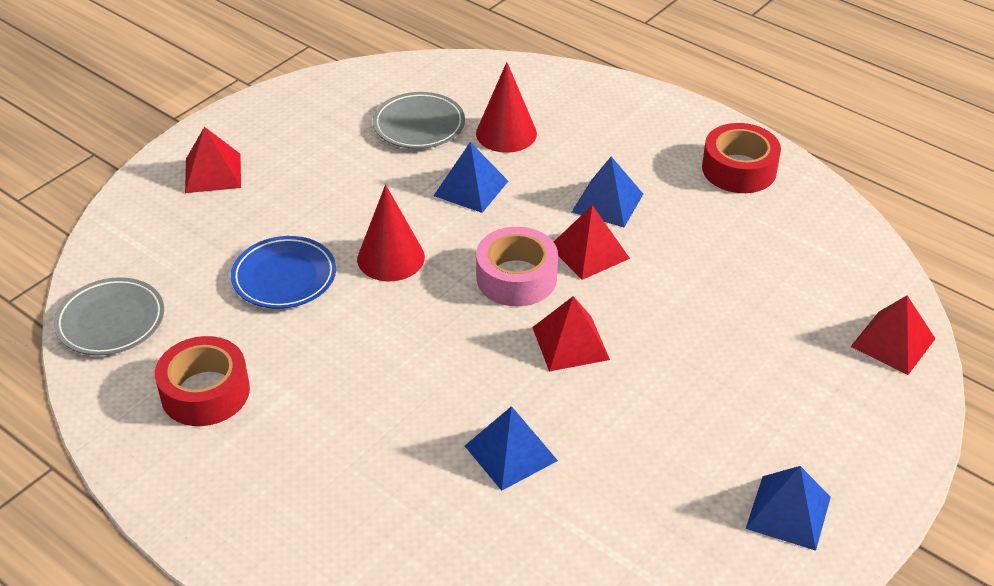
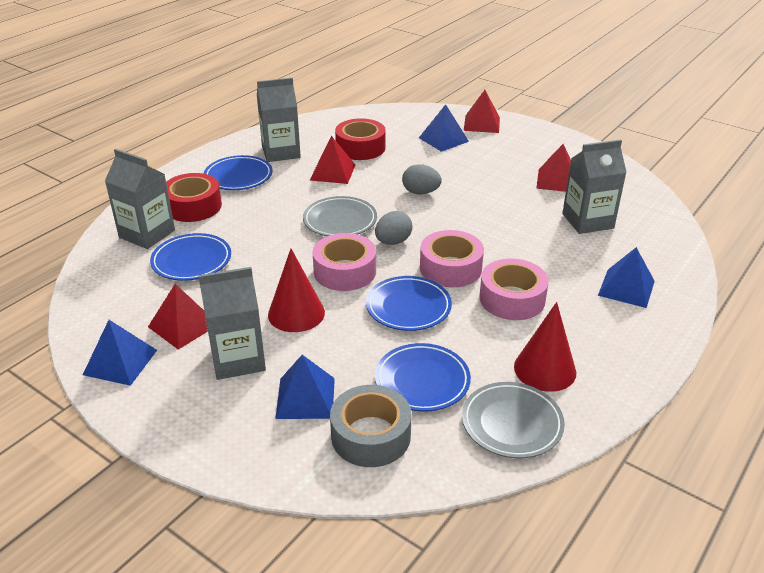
blue plate: 1 -> 4
grey carton: 0 -> 4
grey egg: 0 -> 2
grey tape: 0 -> 1
pink tape: 1 -> 3

